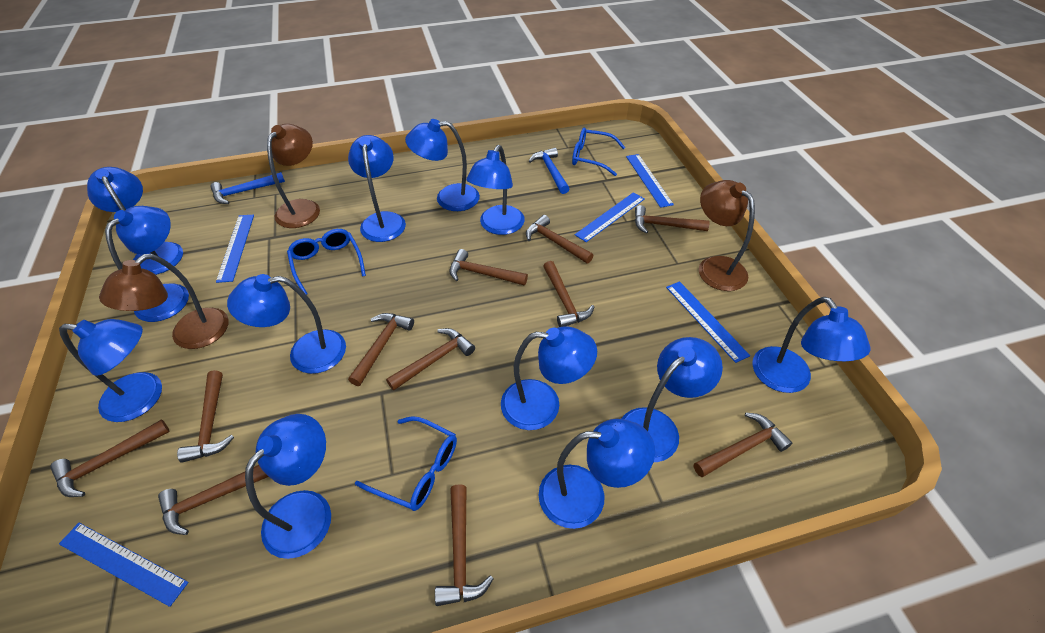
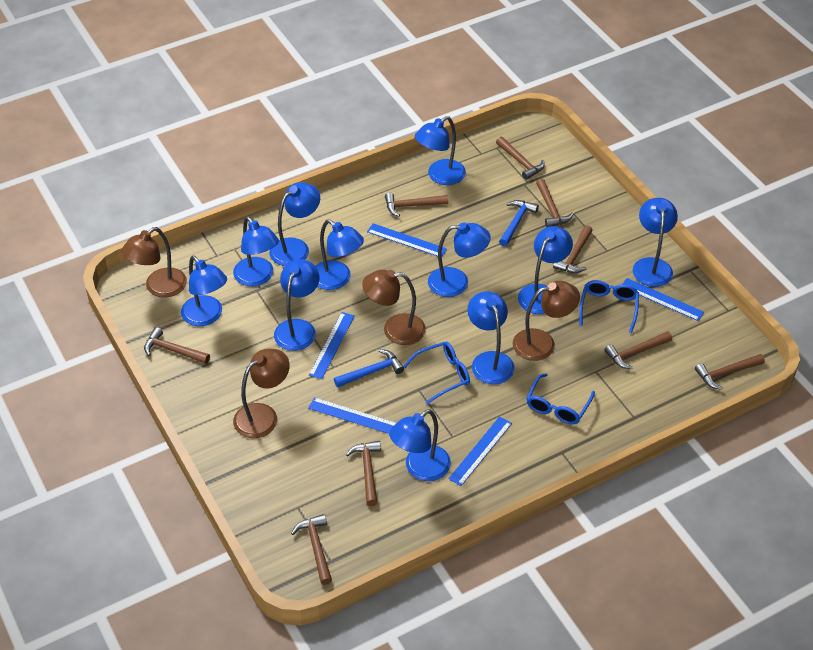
blue lamp: 12 -> 11
brown hammer: 11 -> 9
brown lamp: 3 -> 4

